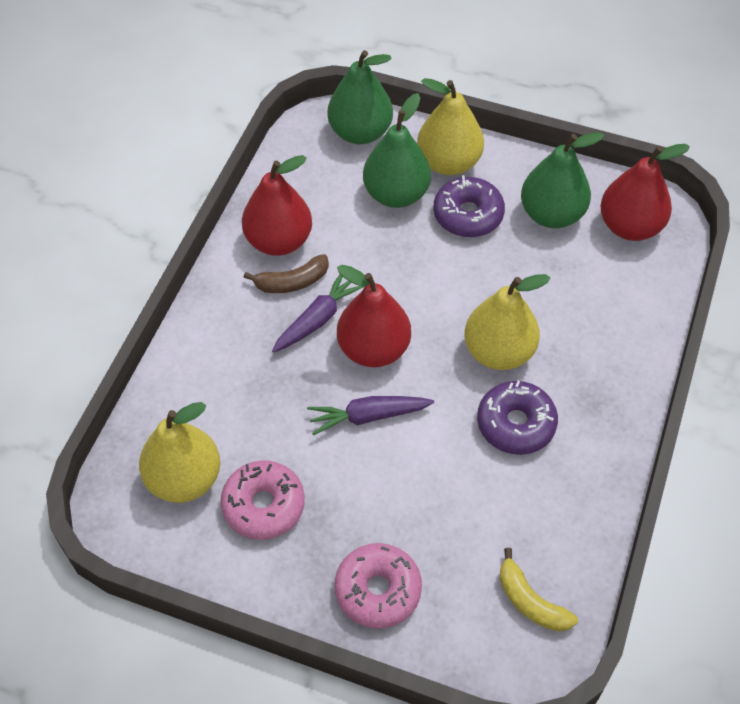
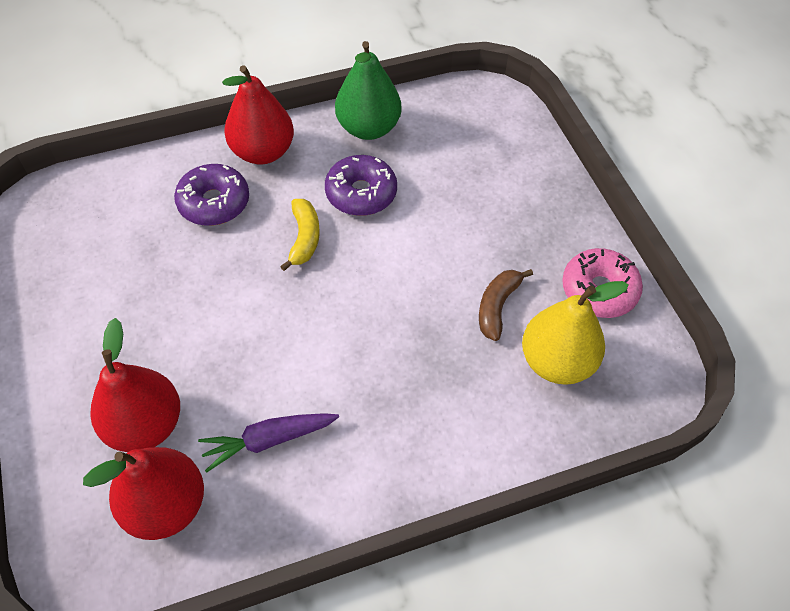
green pear: 3 -> 1
pink donut: 2 -> 1
purple carrot: 2 -> 1
yellow pear: 3 -> 1

